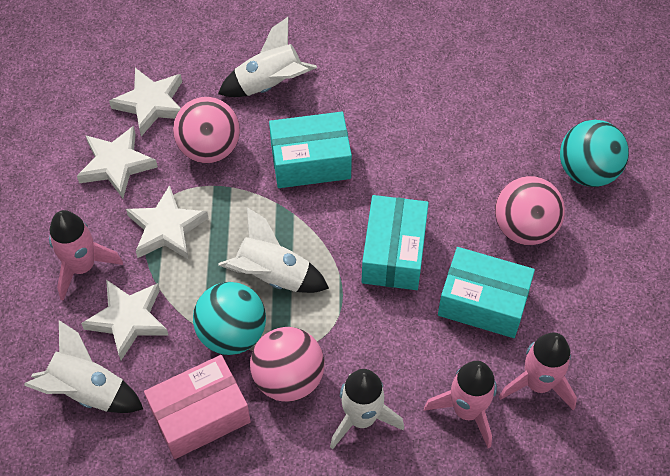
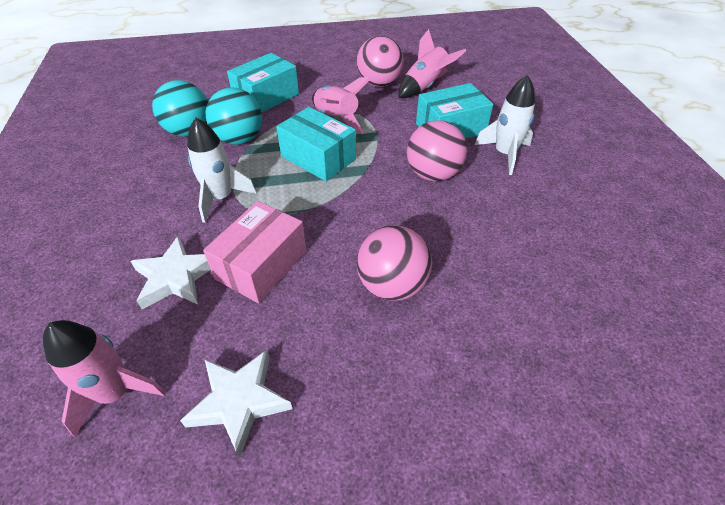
white rocket: 4 -> 2
white star: 4 -> 2

